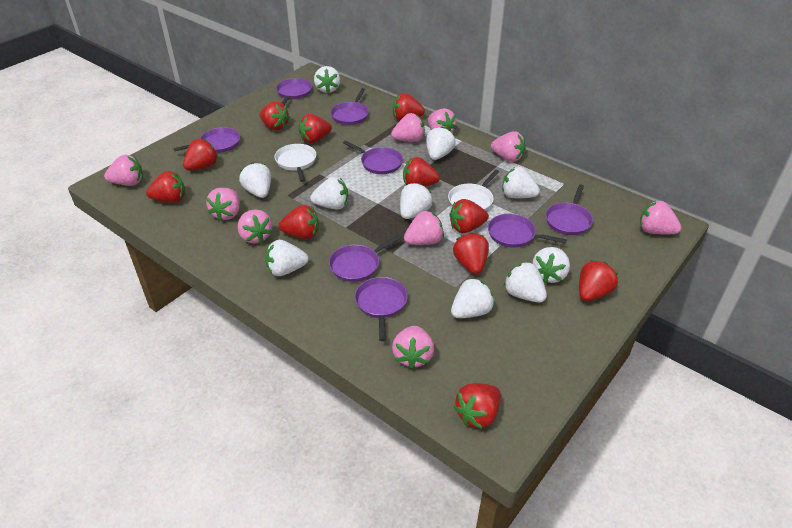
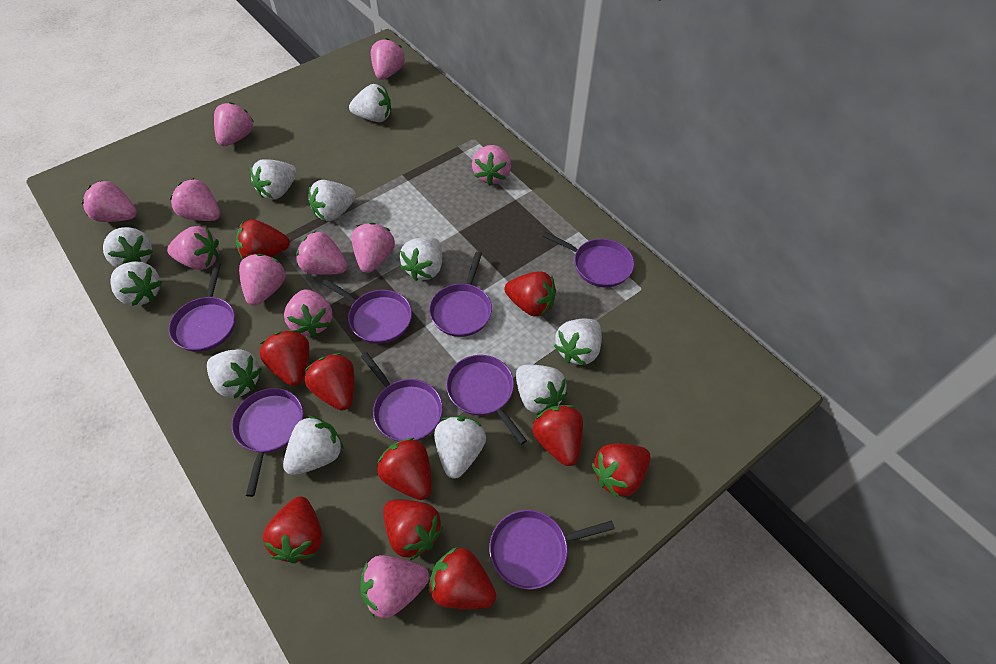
pink strawberry: 9 -> 11
red strawberry: 11 -> 10
white pan: 2 -> 0
white strawberry: 10 -> 11

